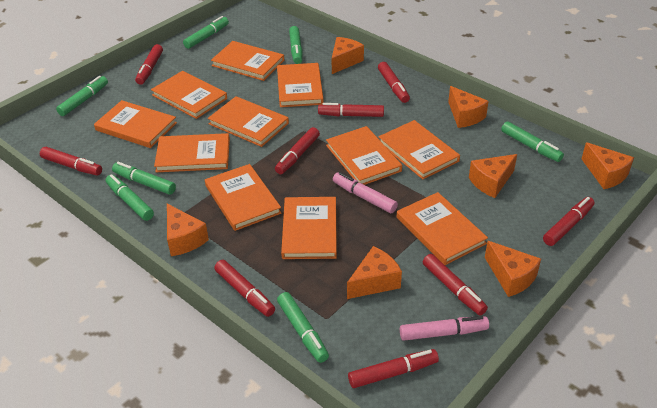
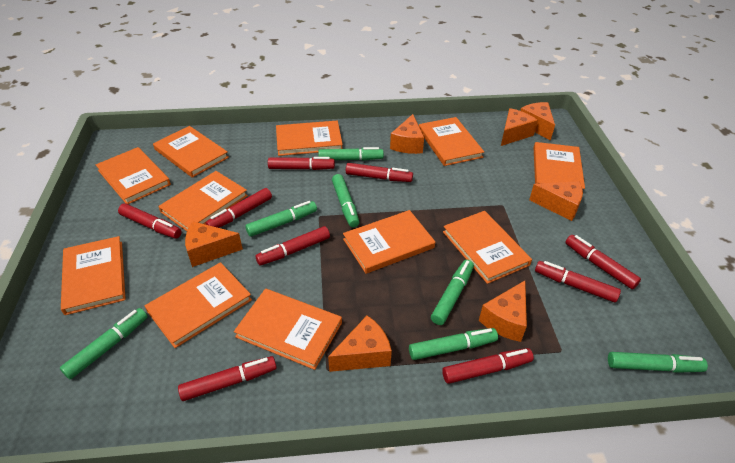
pink marker: 2 -> 0

